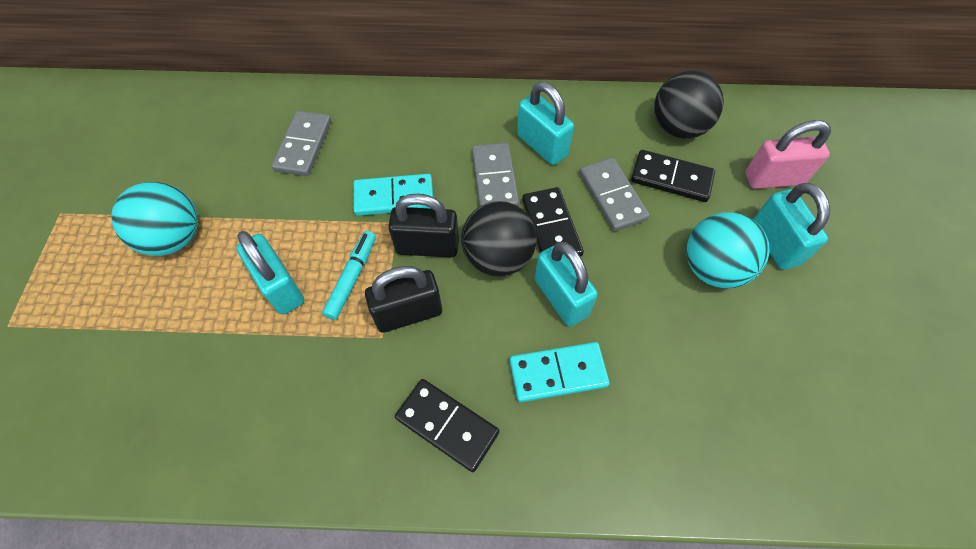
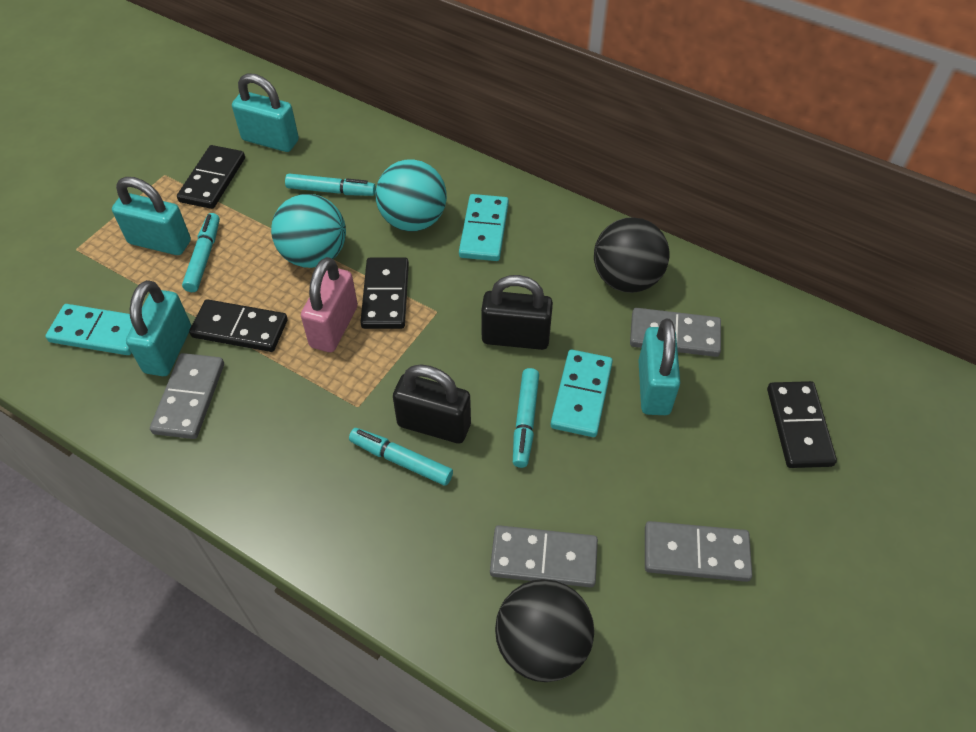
black domino: 3 -> 4
grey domino: 3 -> 4
turquoise domino: 2 -> 3
turquoise marker: 1 -> 4

